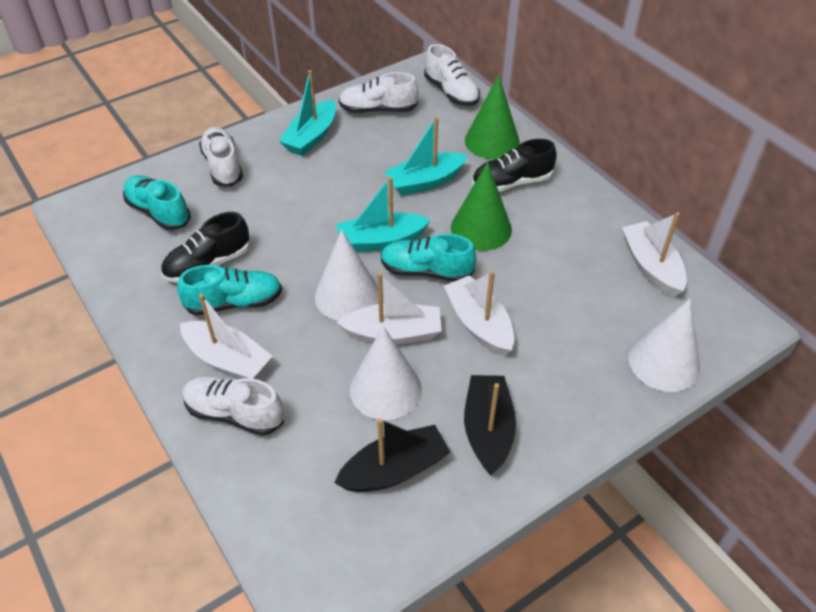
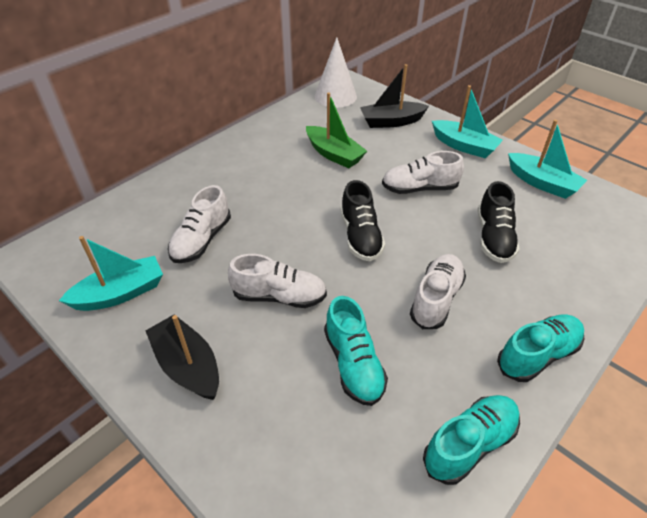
green boat: 0 -> 1
green cone: 2 -> 0
white boat: 4 -> 0
white cone: 3 -> 1

